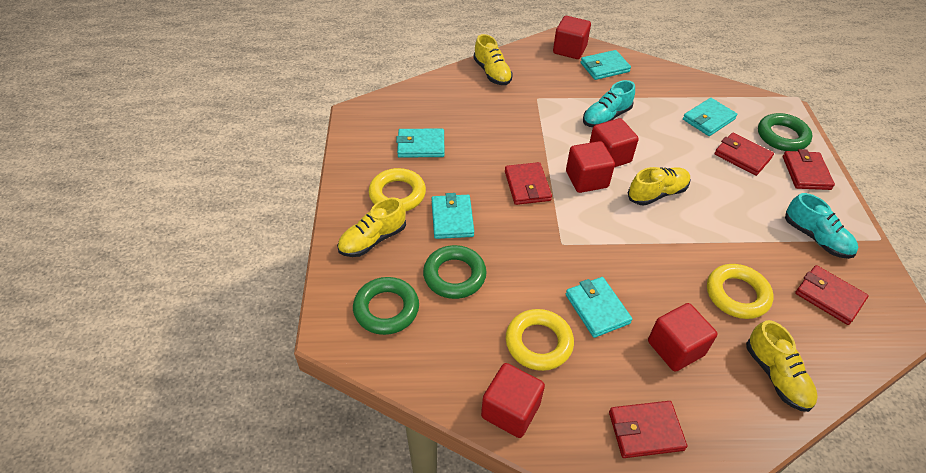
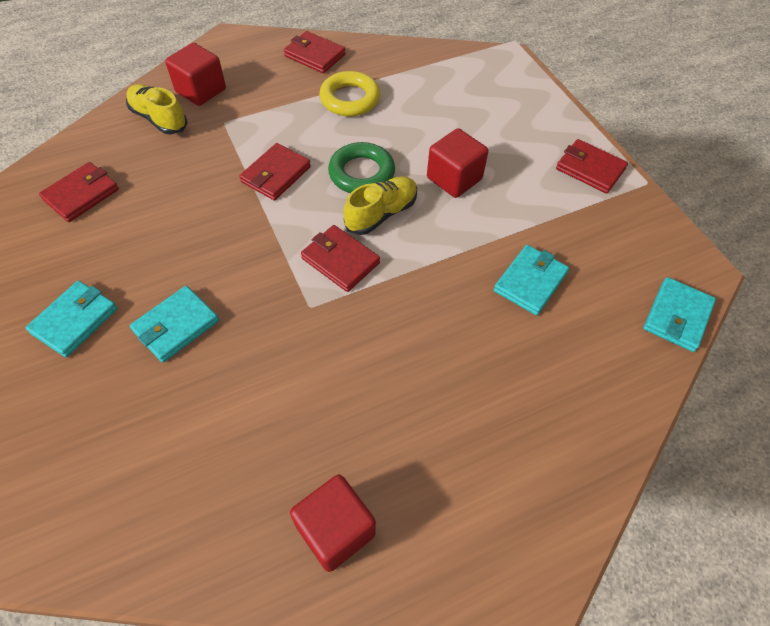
green ring: 3 -> 1
red cube: 5 -> 3
turquoise shoe: 2 -> 0
turquoise wallet: 5 -> 4
yellow ring: 3 -> 1
yellow shoe: 4 -> 2

